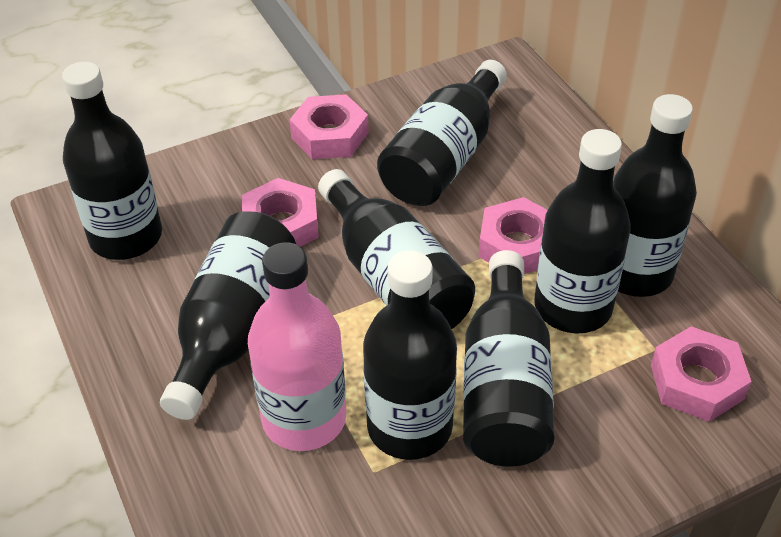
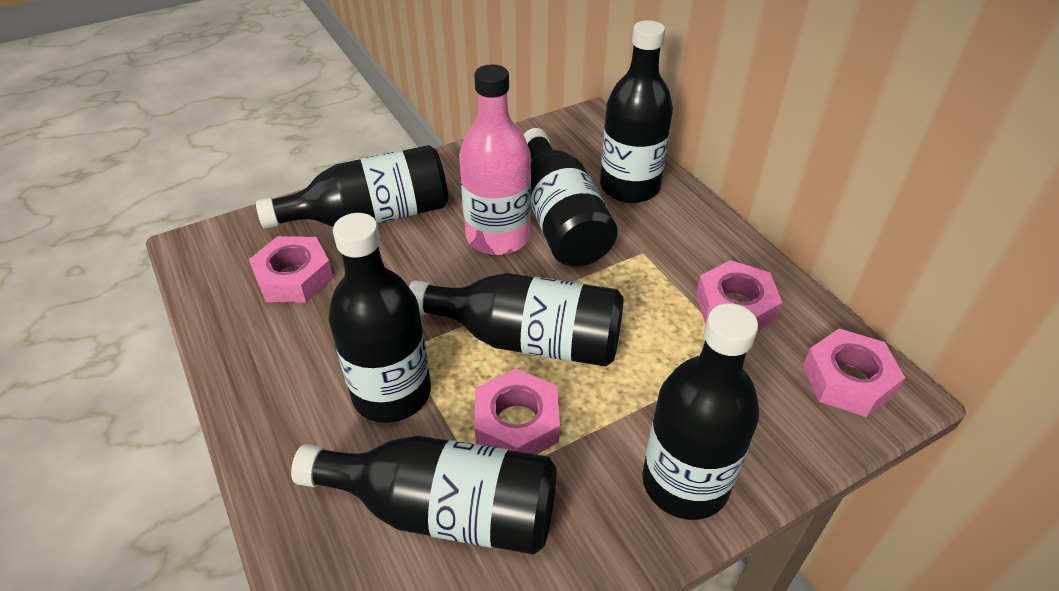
black bottle: 8 -> 7

